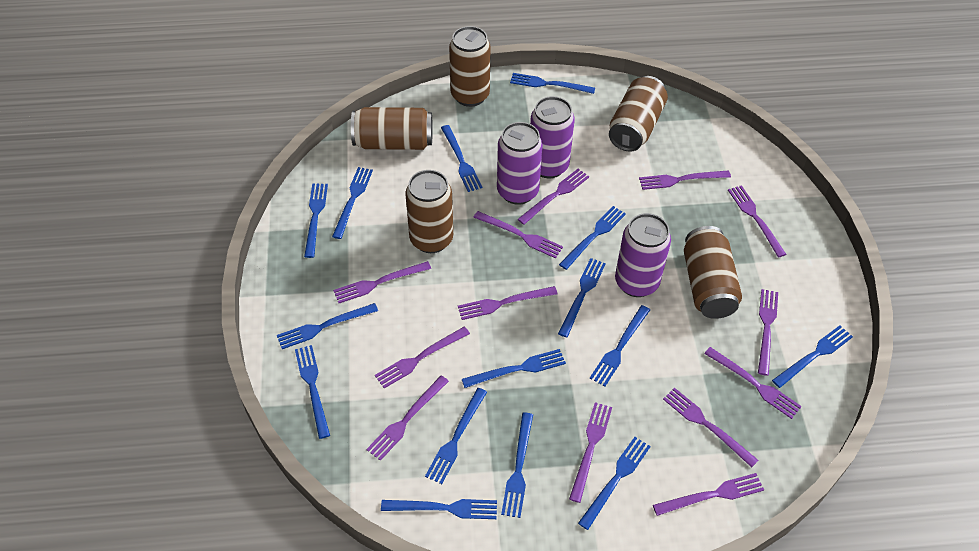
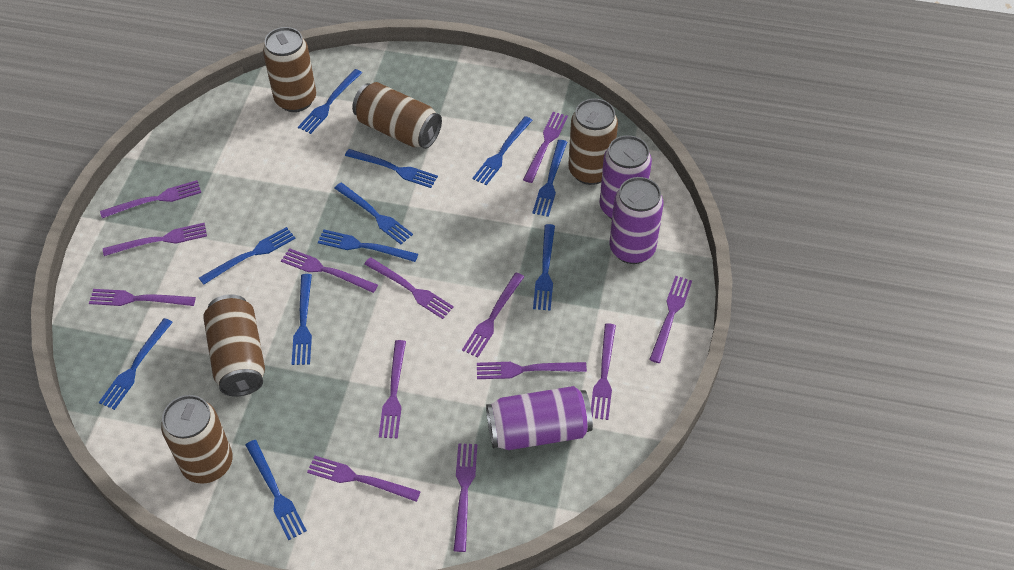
blue fork: 15 -> 11

